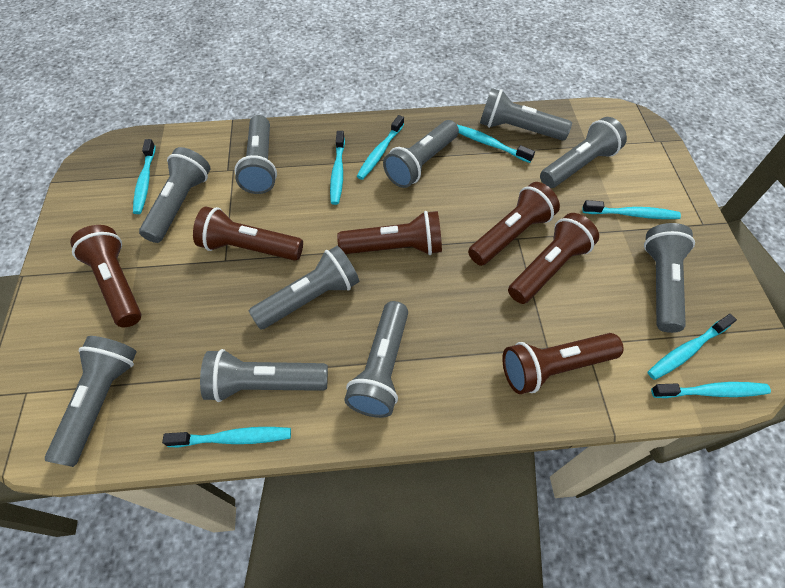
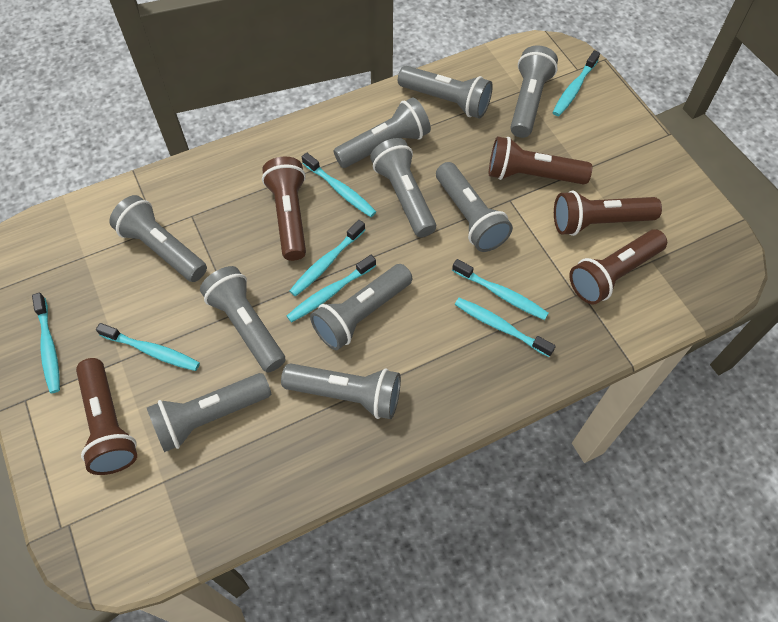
brown flashlight: 6 -> 5

